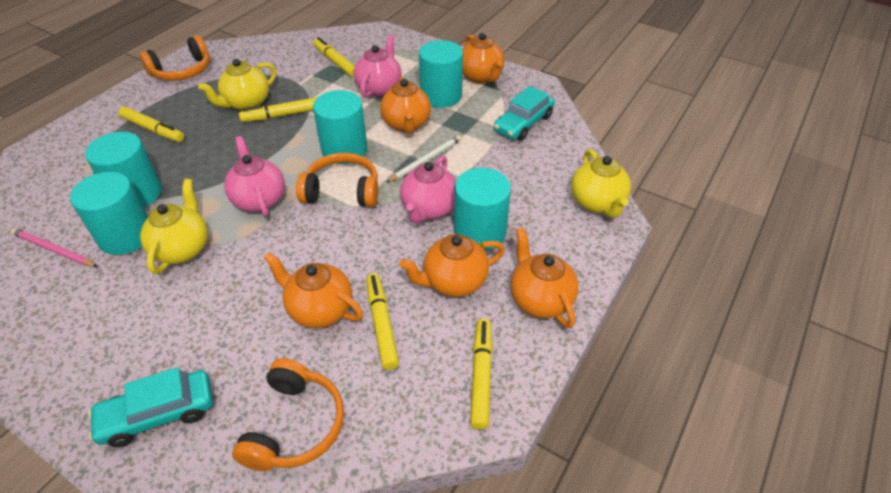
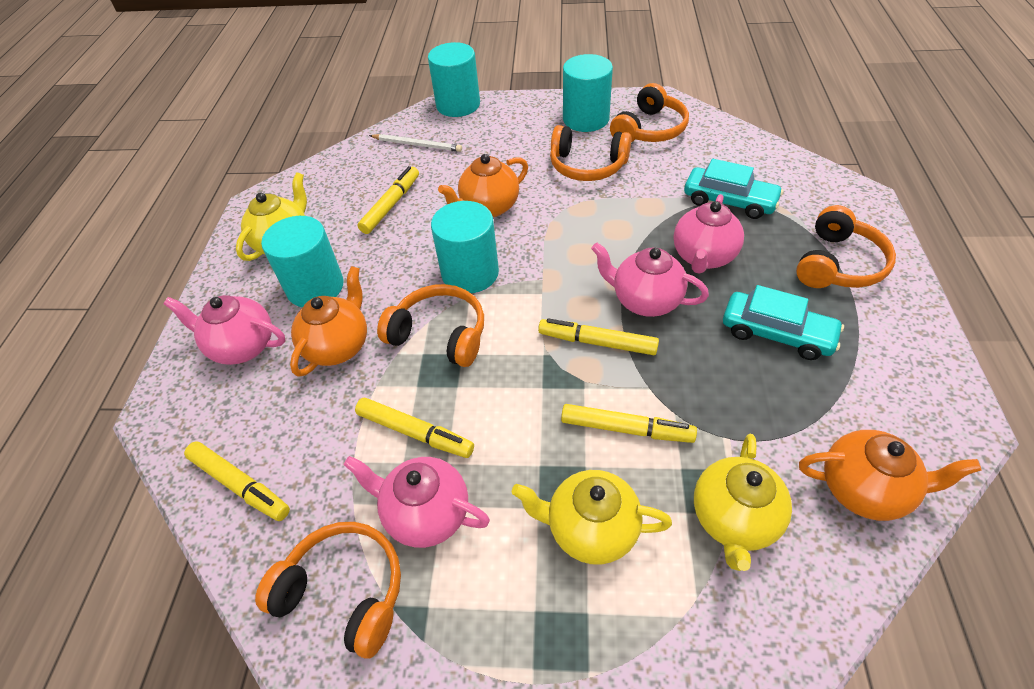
orange headphones: 3 -> 5
orange teapot: 5 -> 3
pink pencil: 1 -> 0
pink teapot: 3 -> 4
turquoise cylinder: 5 -> 4

